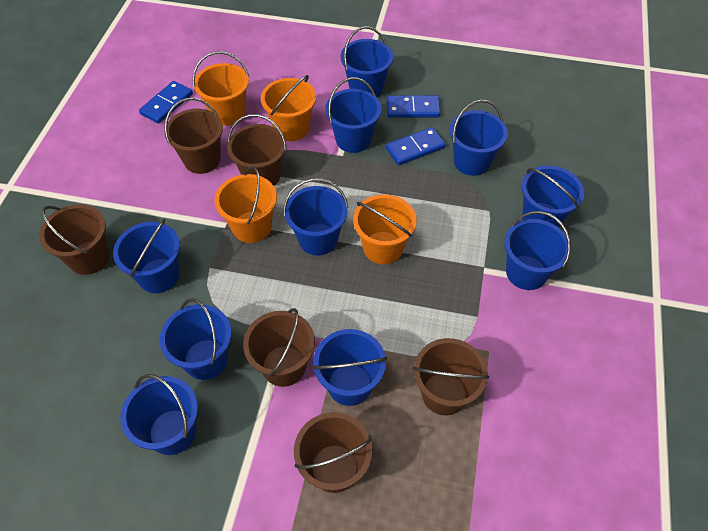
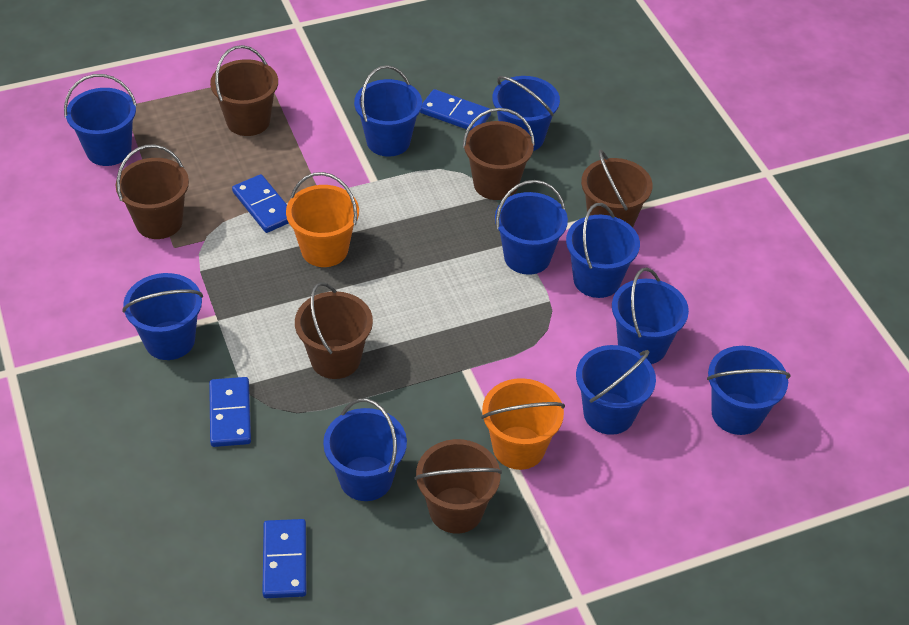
blue domino: 3 -> 4
orange bucket: 4 -> 2

